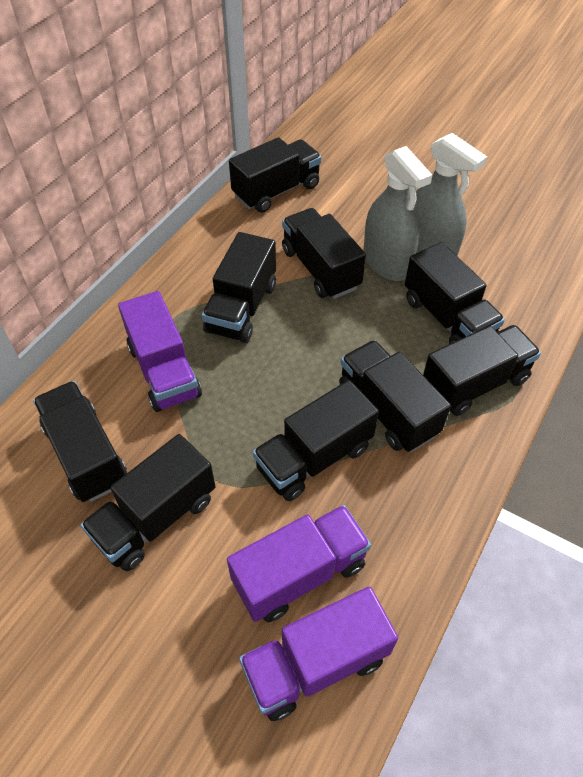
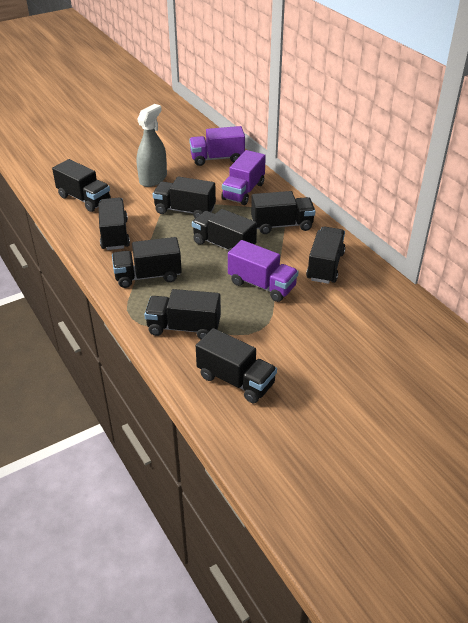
grey spray bottle: 2 -> 1

